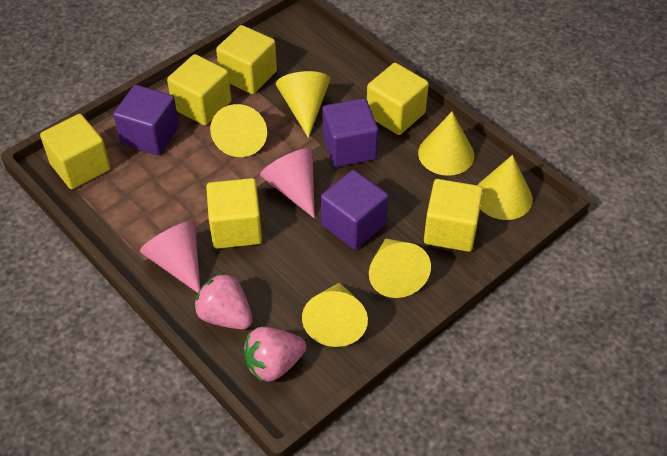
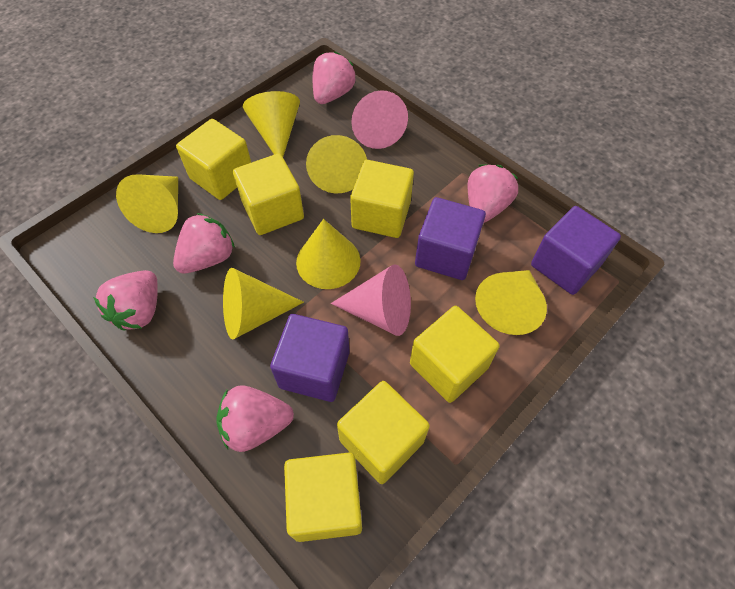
pink strawberry: 2 -> 5

